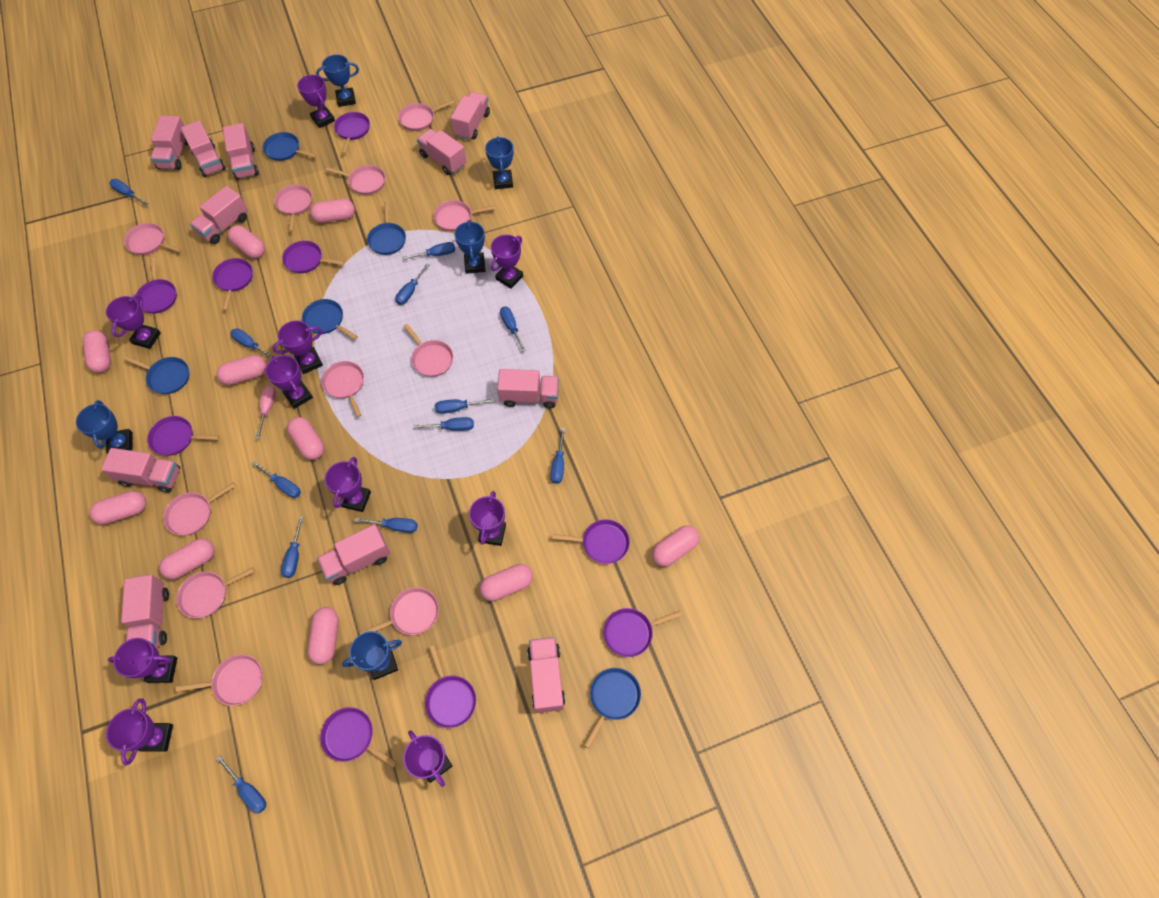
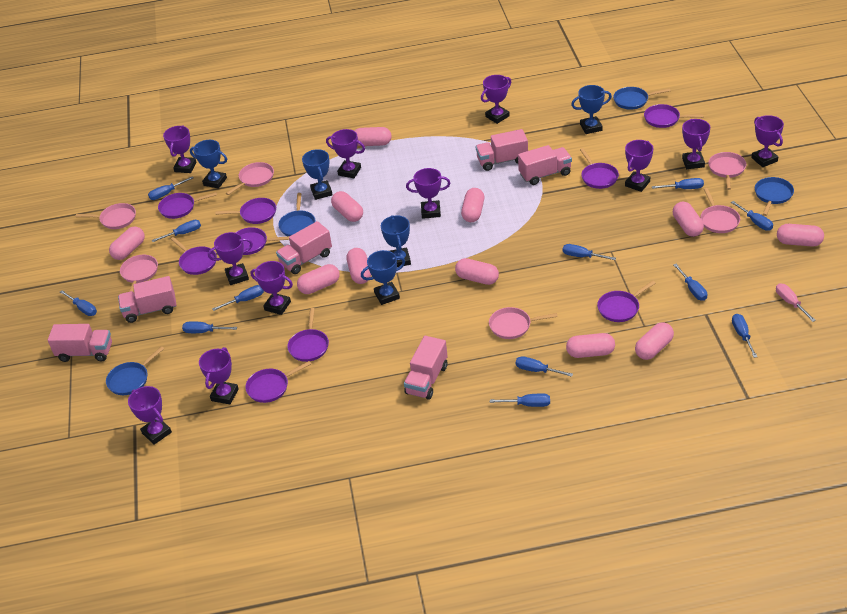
blue pan: 5 -> 4
pink capsule: 10 -> 11
pink pan: 11 -> 6
pink truck: 11 -> 6
purple trophy: 10 -> 11

